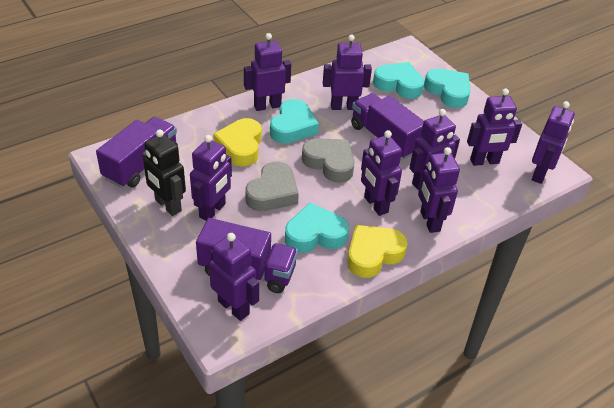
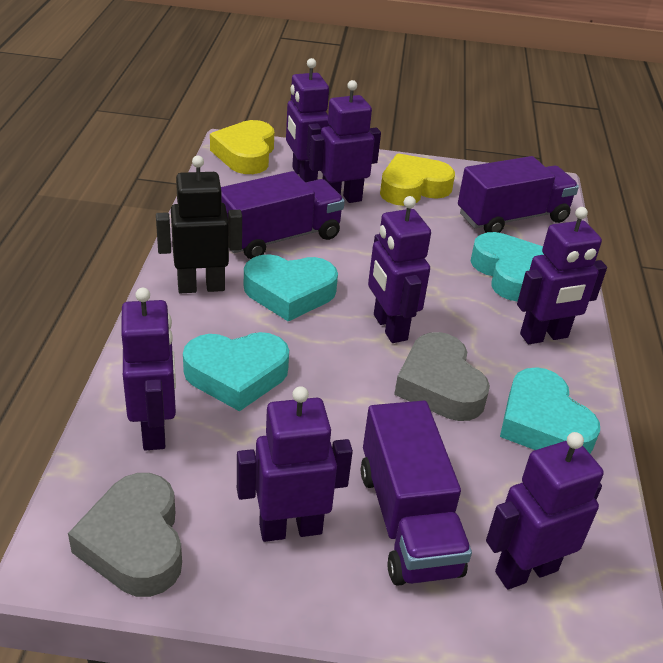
purple robot: 9 -> 7

